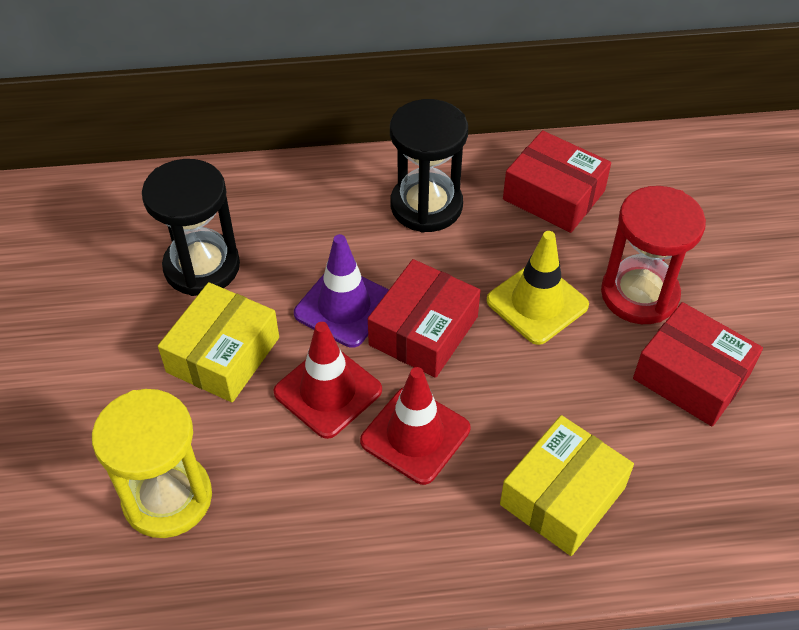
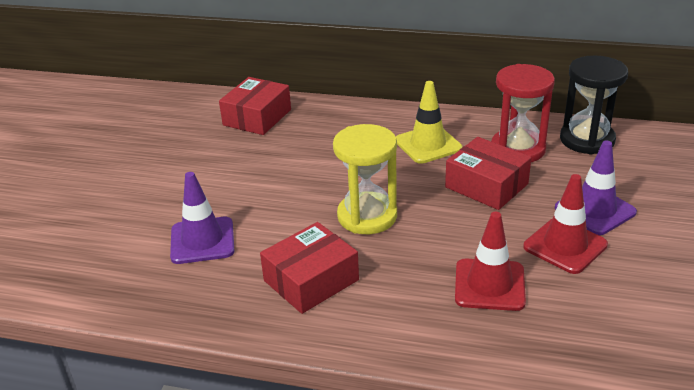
black hourglass: 2 -> 1
purple traffic cone: 1 -> 2
yellow box: 2 -> 0

